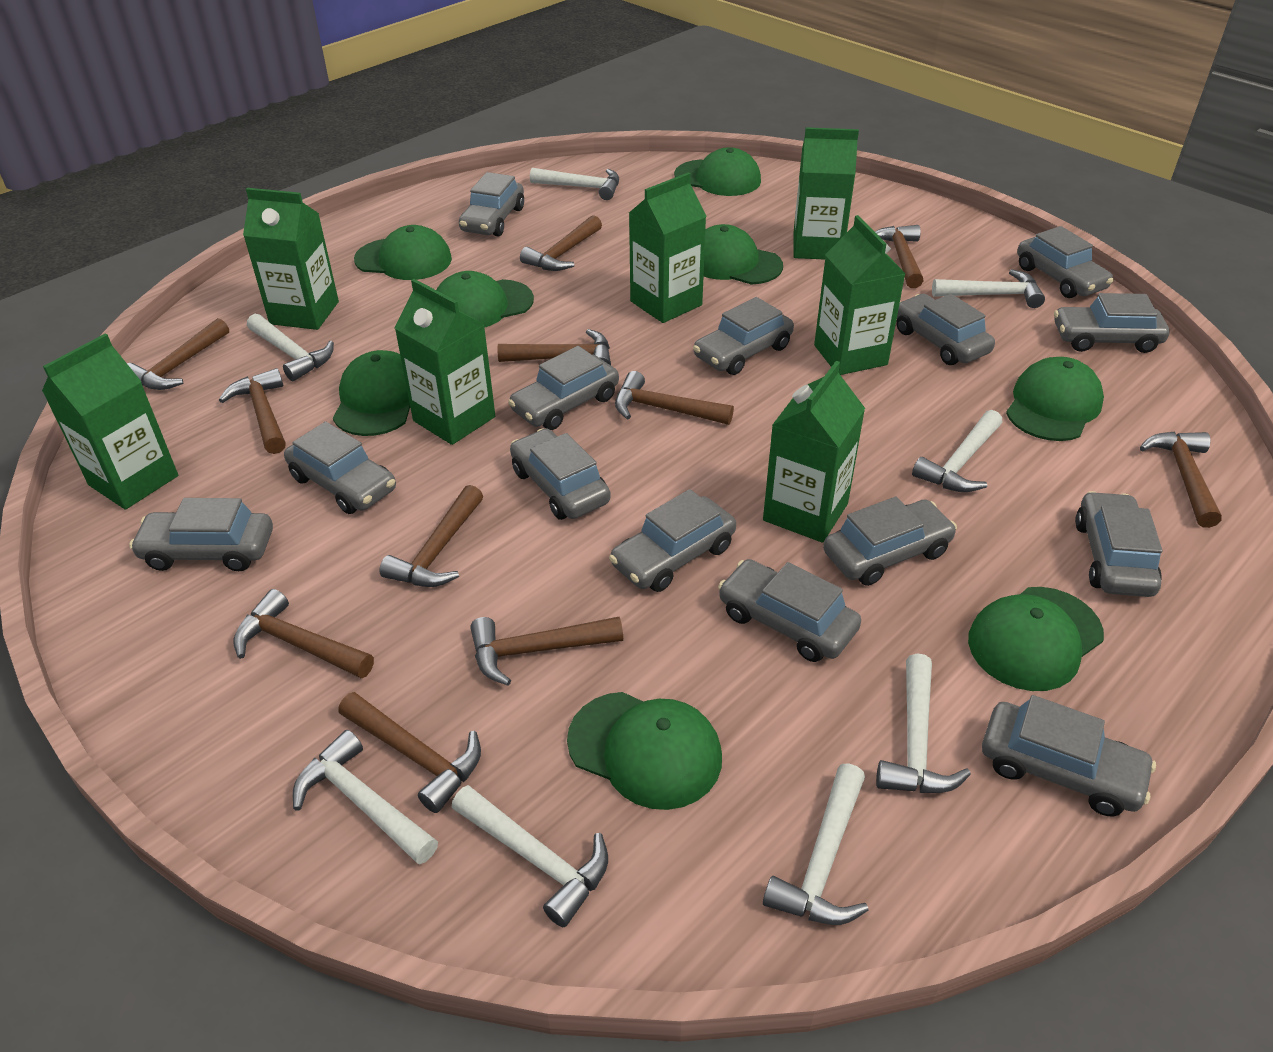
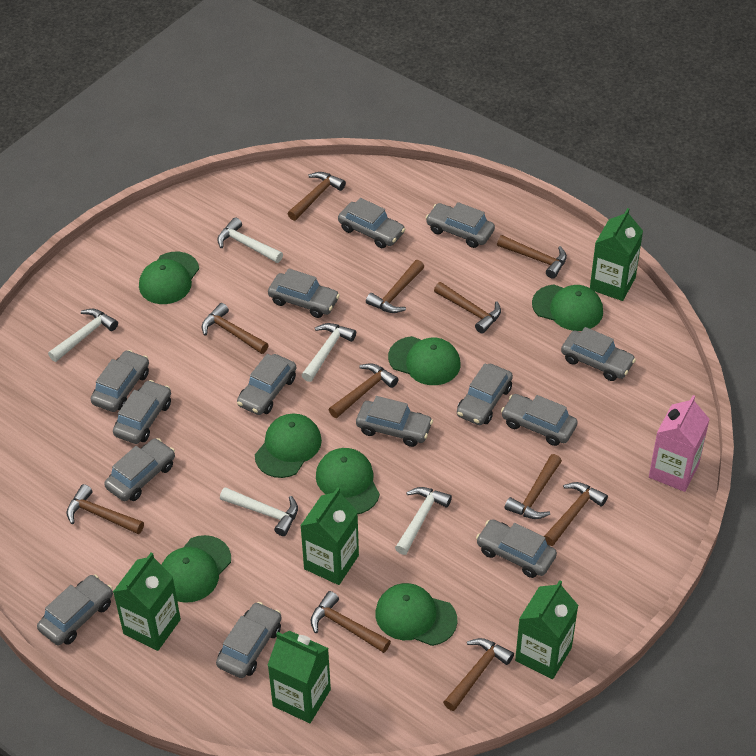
green cap: 8 -> 7
green carton: 7 -> 5
pink carton: 0 -> 1
white hammer: 8 -> 5

